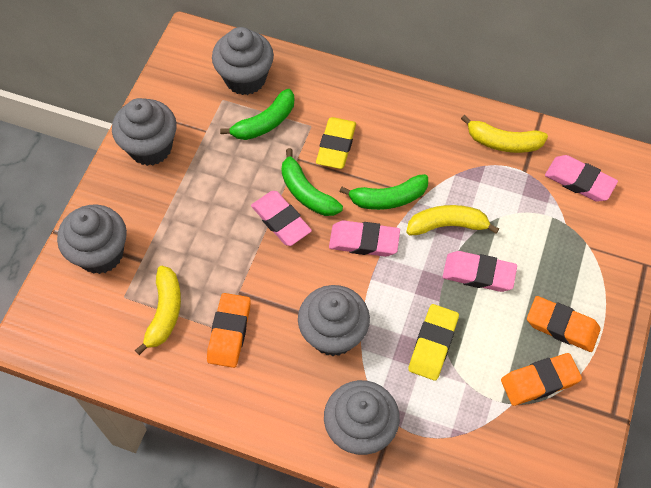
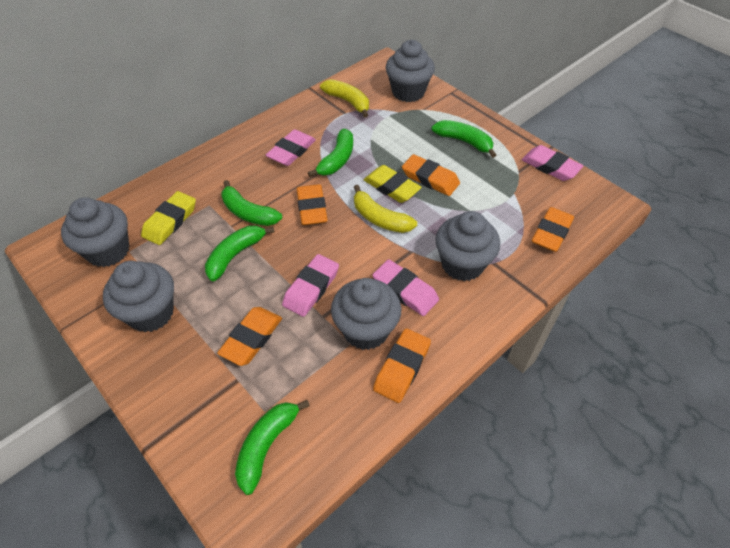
green banana: 3 -> 5
orange eraser: 3 -> 5
yellow banana: 3 -> 2

